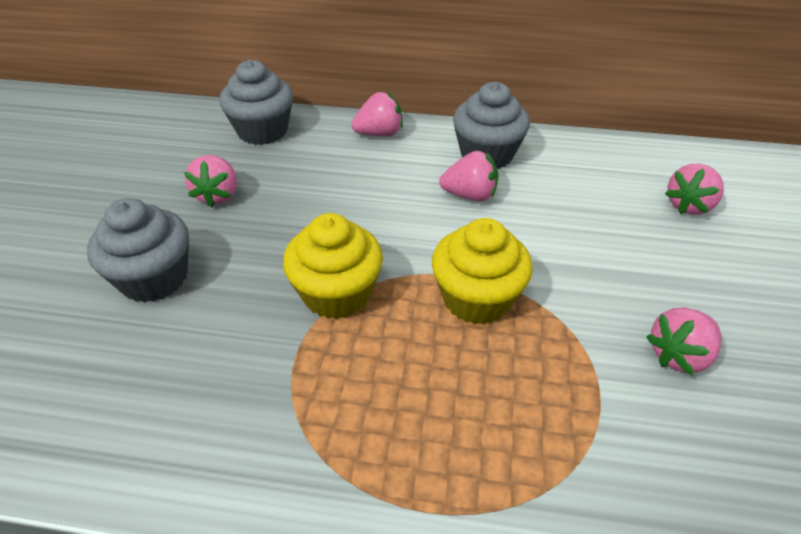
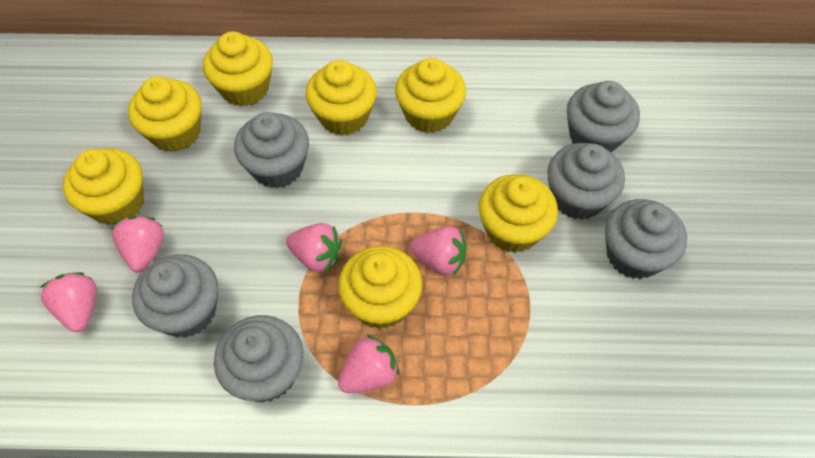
grey cupcake: 3 -> 6
yellow cupcake: 2 -> 7

